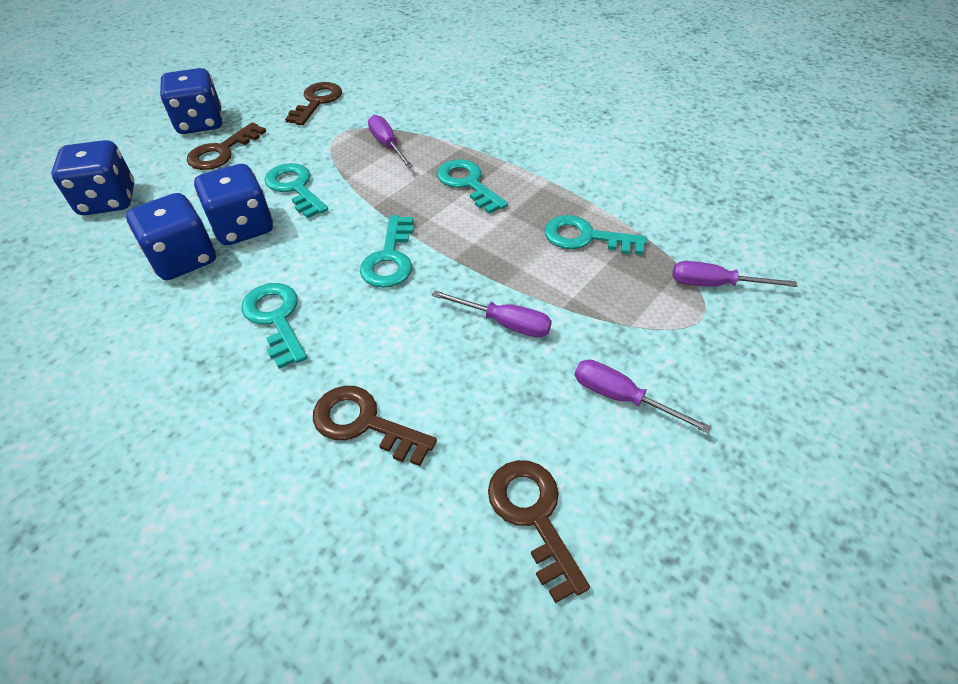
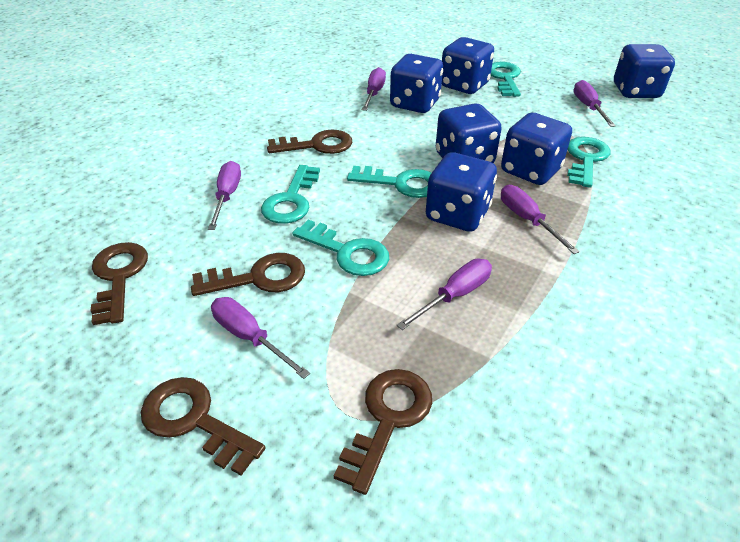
blue dice: 4 -> 6
brown key: 4 -> 5
purple screwdriver: 4 -> 6

